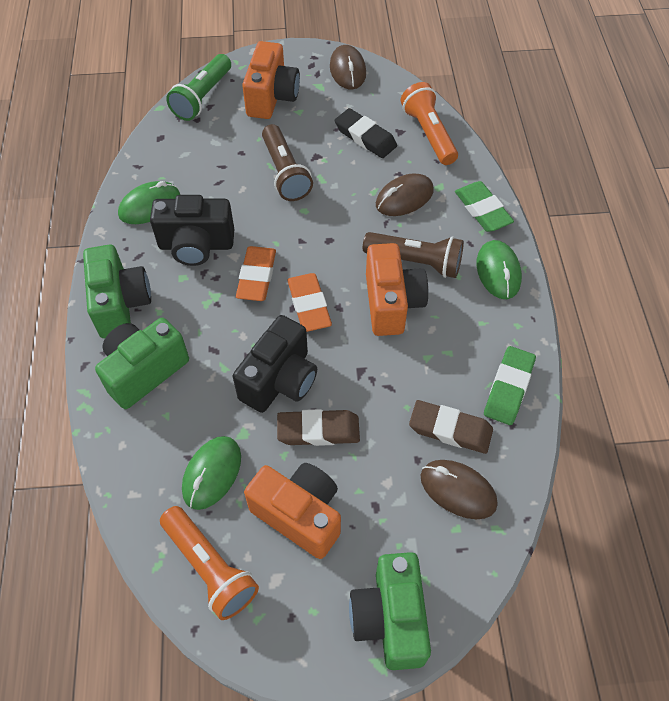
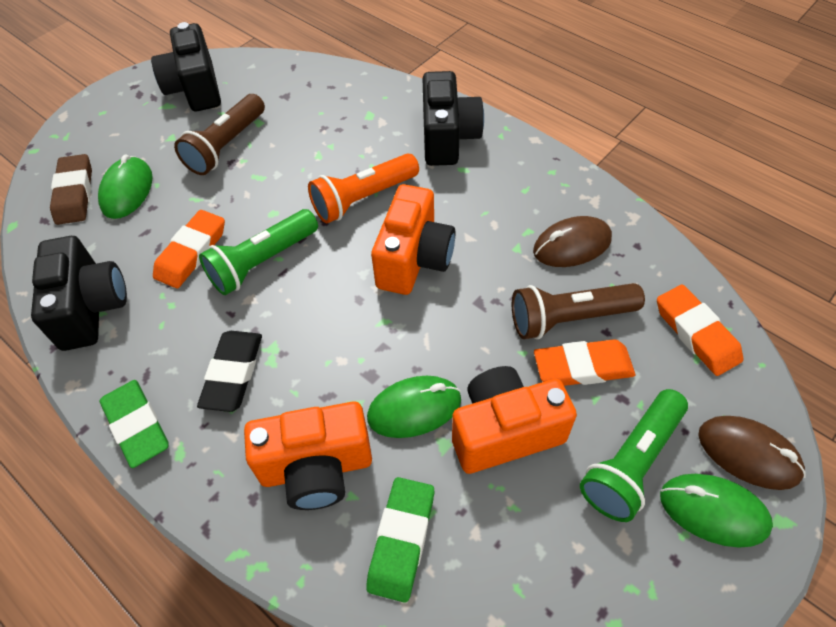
black camera: 2 -> 3
brown eraser: 2 -> 1
brown mouse: 3 -> 2
green camera: 3 -> 0
green flashlight: 1 -> 2
orange eraser: 2 -> 3
orange flashlight: 2 -> 1

